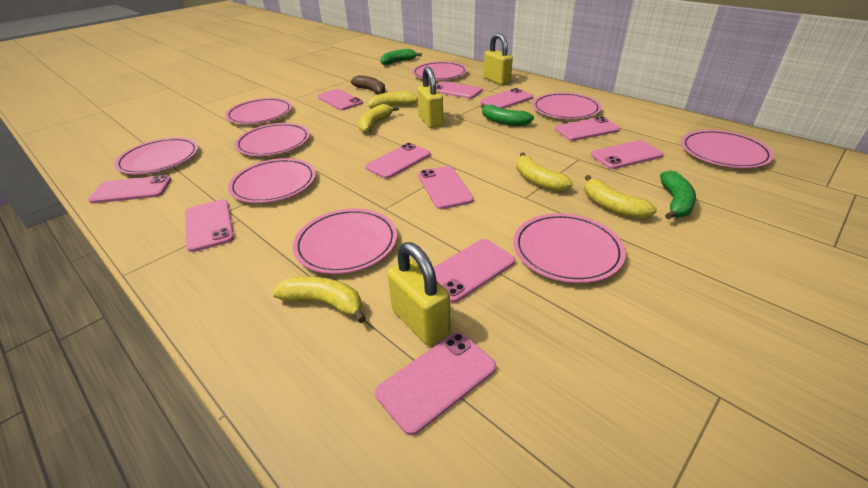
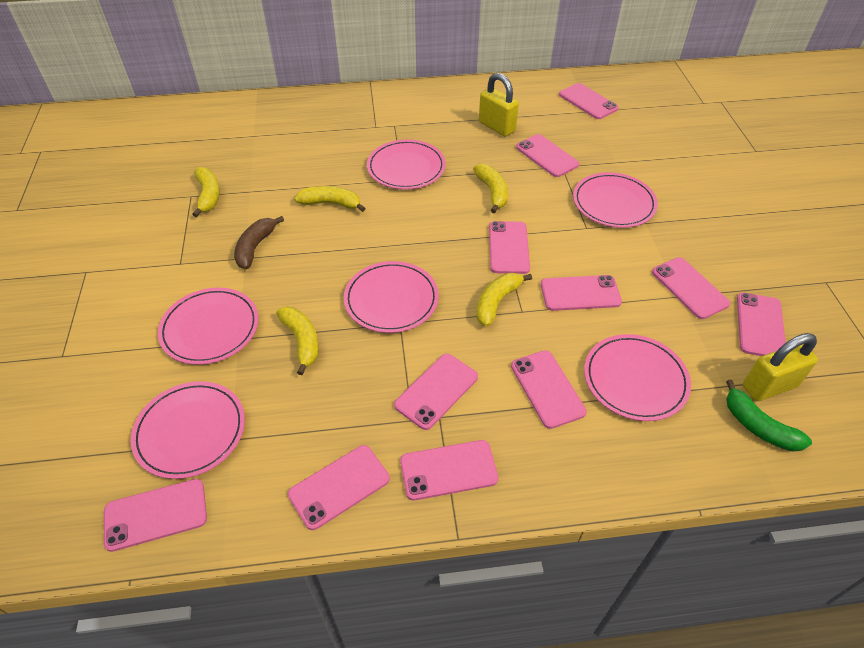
green banana: 3 -> 1
pink plate: 9 -> 6
yellow padlock: 3 -> 2

